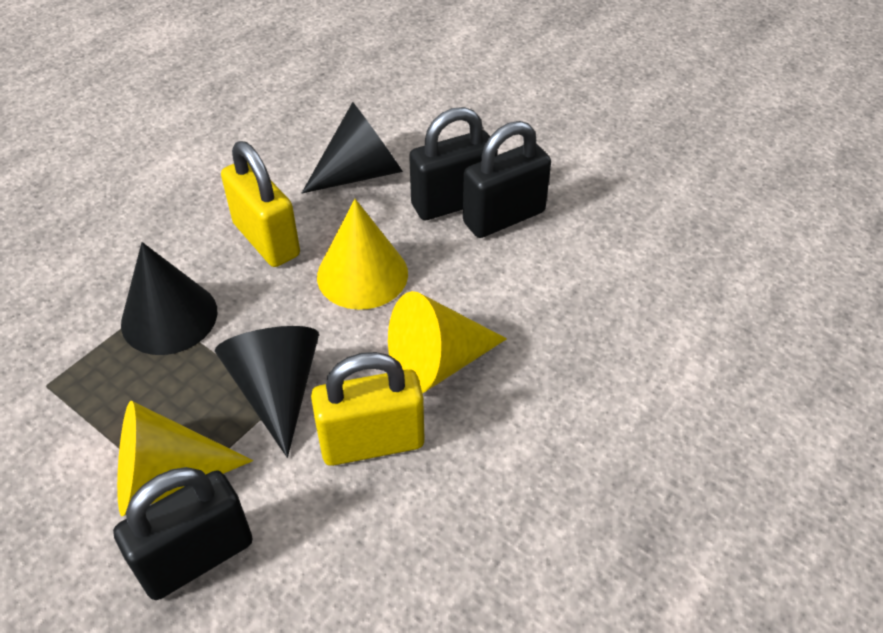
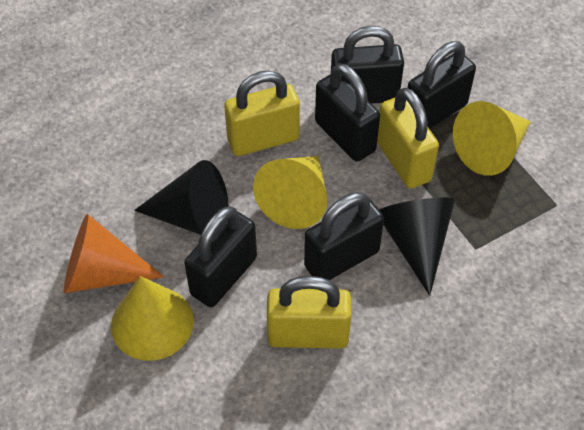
black cone: 3 -> 2
black padlock: 3 -> 5
orange cone: 0 -> 1
yellow padlock: 2 -> 3

